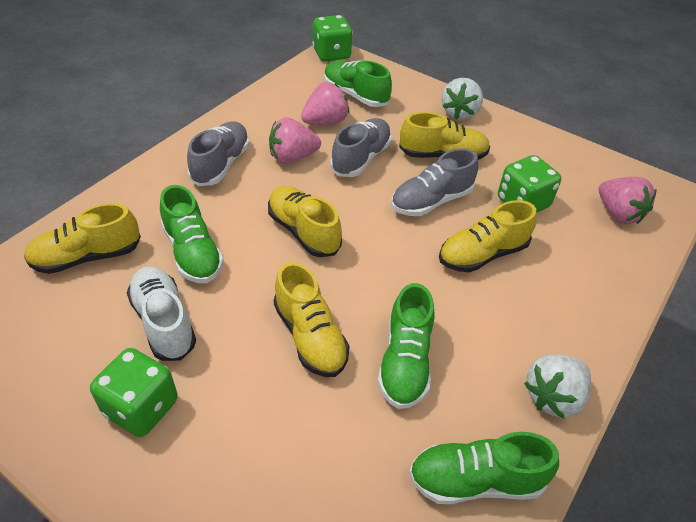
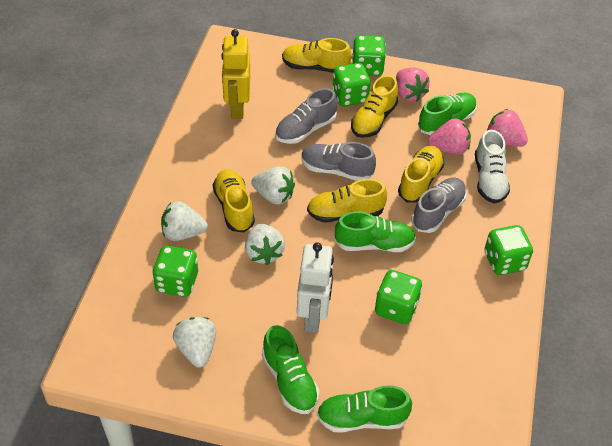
green dice: 3 -> 5
white robot: 0 -> 1
white strawberry: 2 -> 4
yellow robot: 0 -> 1

